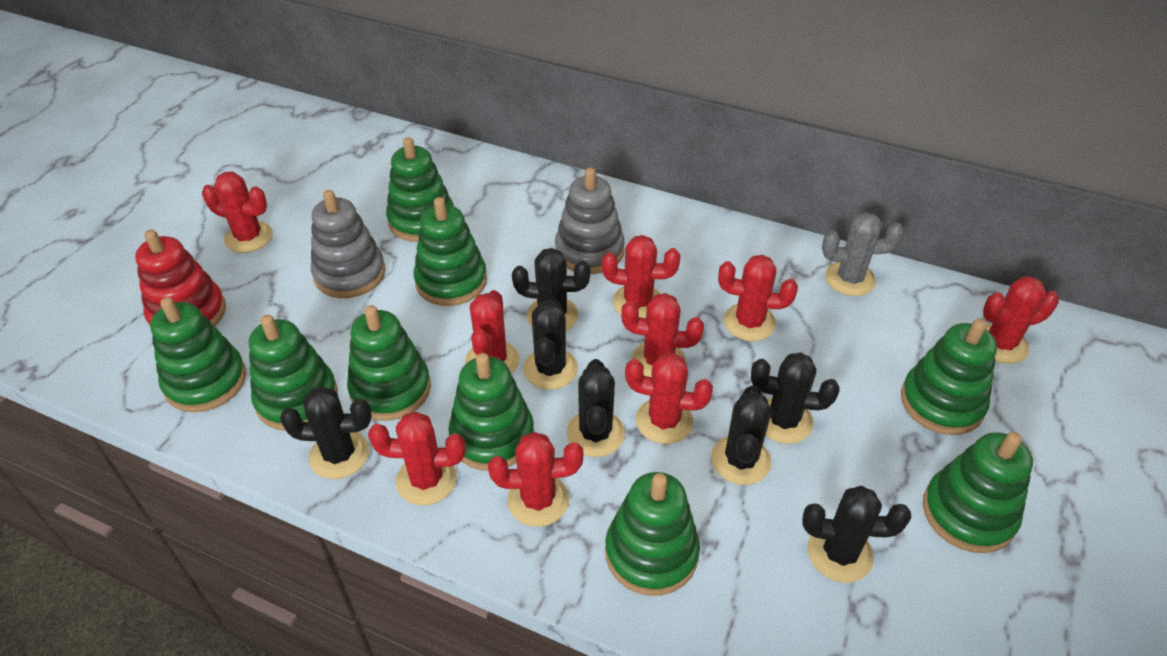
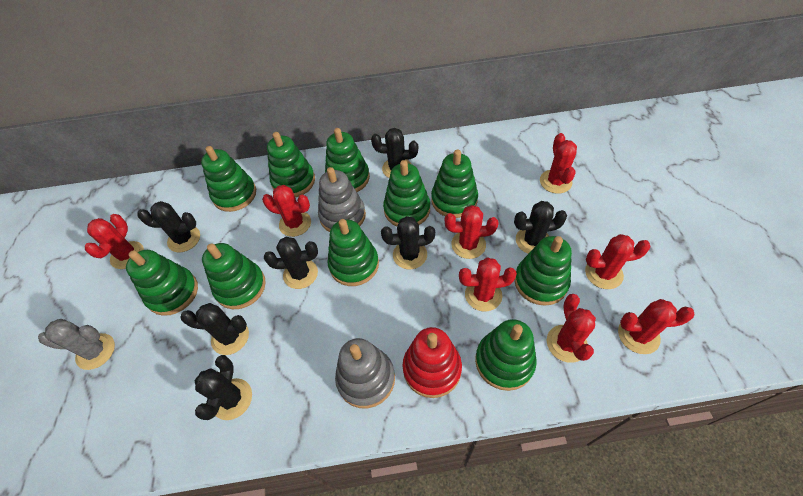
green stacking toy: 9 -> 10
red cactus: 9 -> 8

